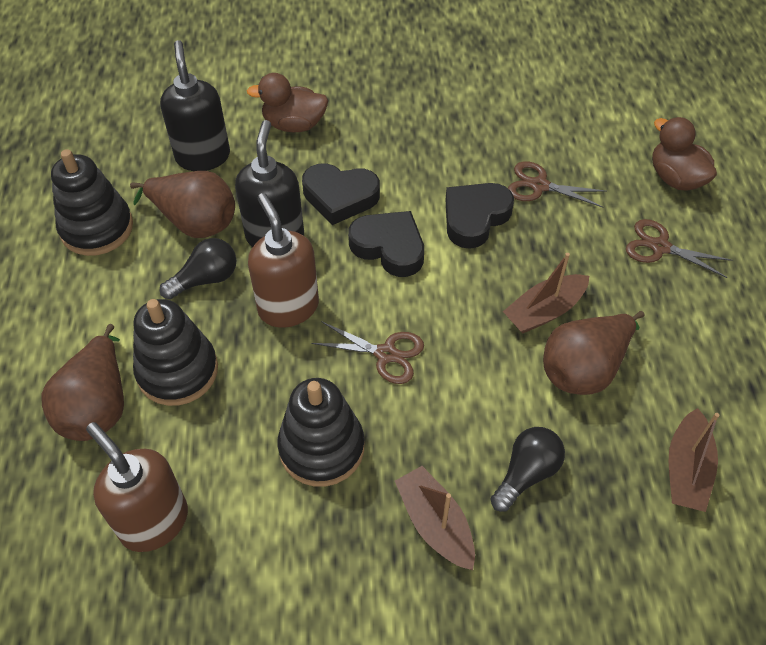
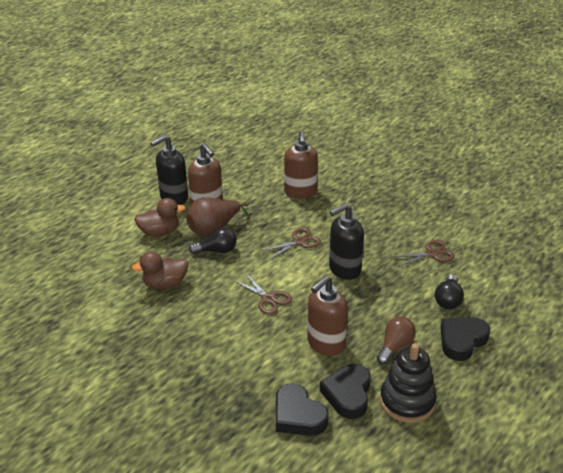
black stacking toy: 3 -> 1
brown boat: 3 -> 0
brown light bulb: 0 -> 1
brown pear: 3 -> 1
brown soap dispenser: 2 -> 3

